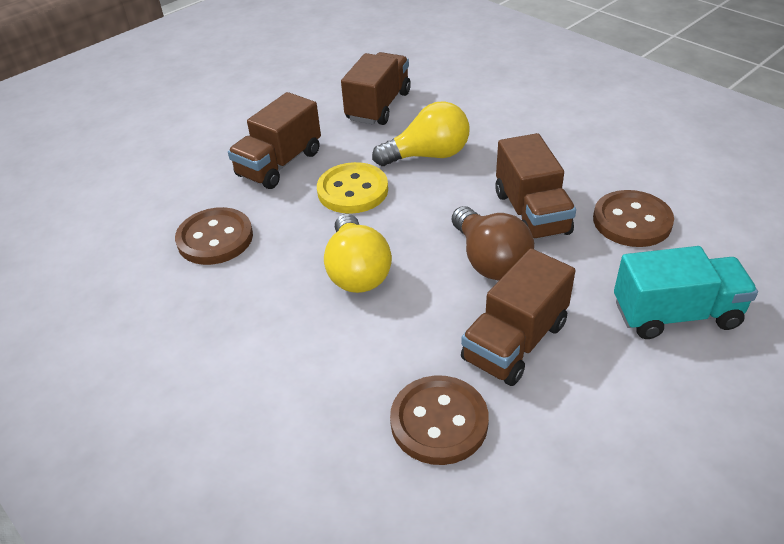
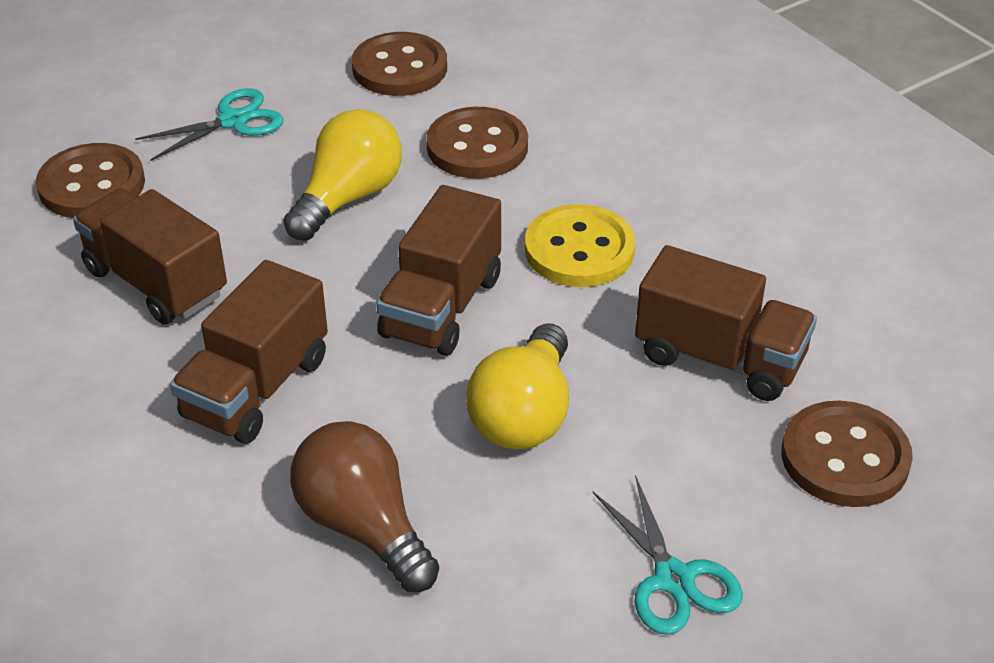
brown button: 3 -> 4
turquoise scissors: 0 -> 2
turquoise truck: 1 -> 0

